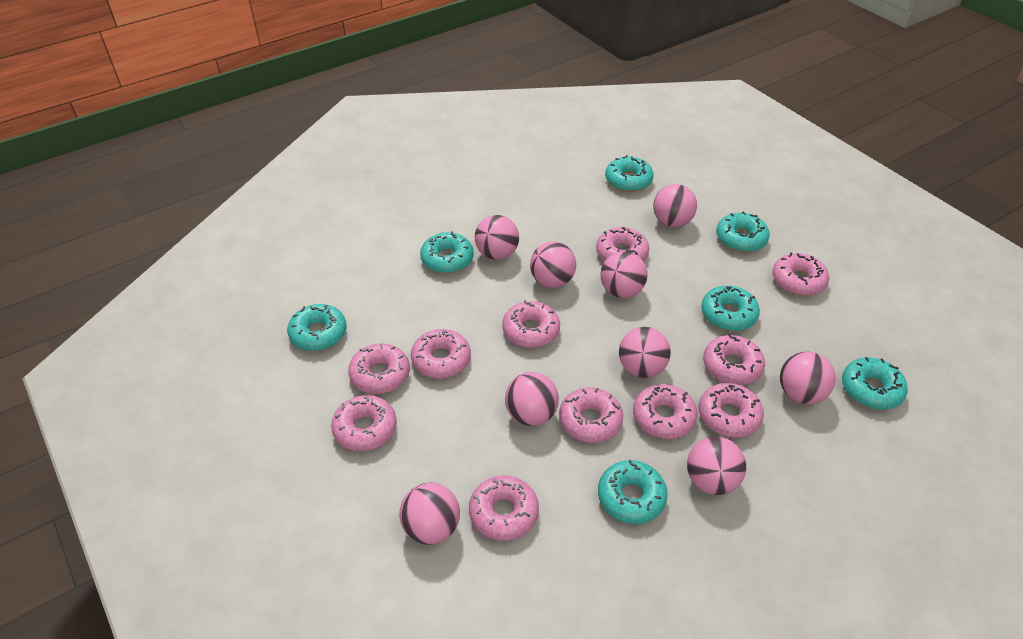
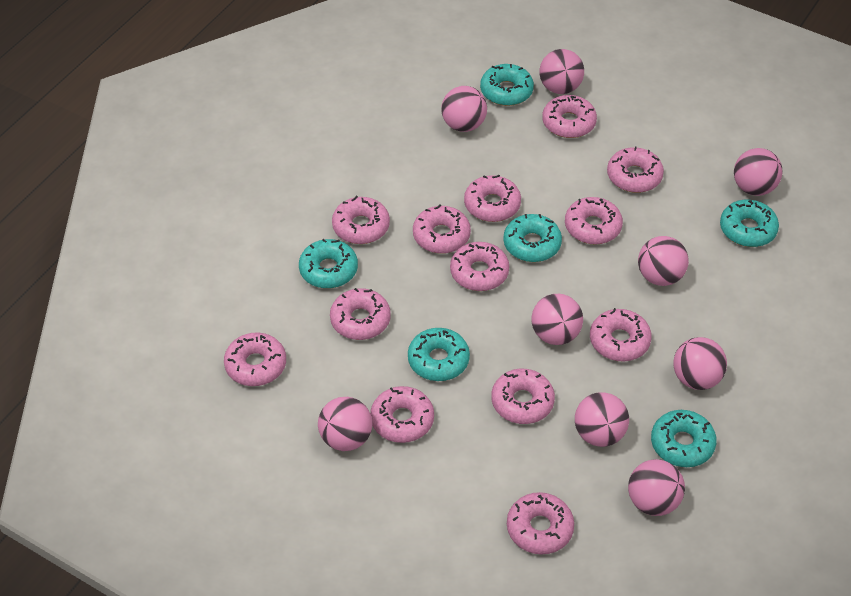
pink donut: 11 -> 13
turquoise donut: 7 -> 6

